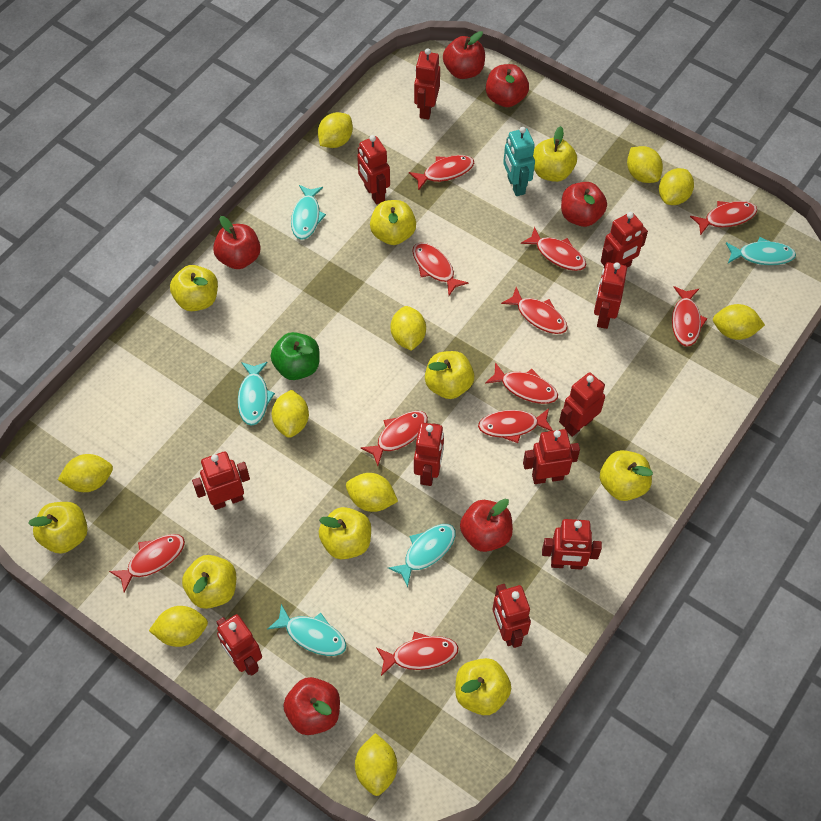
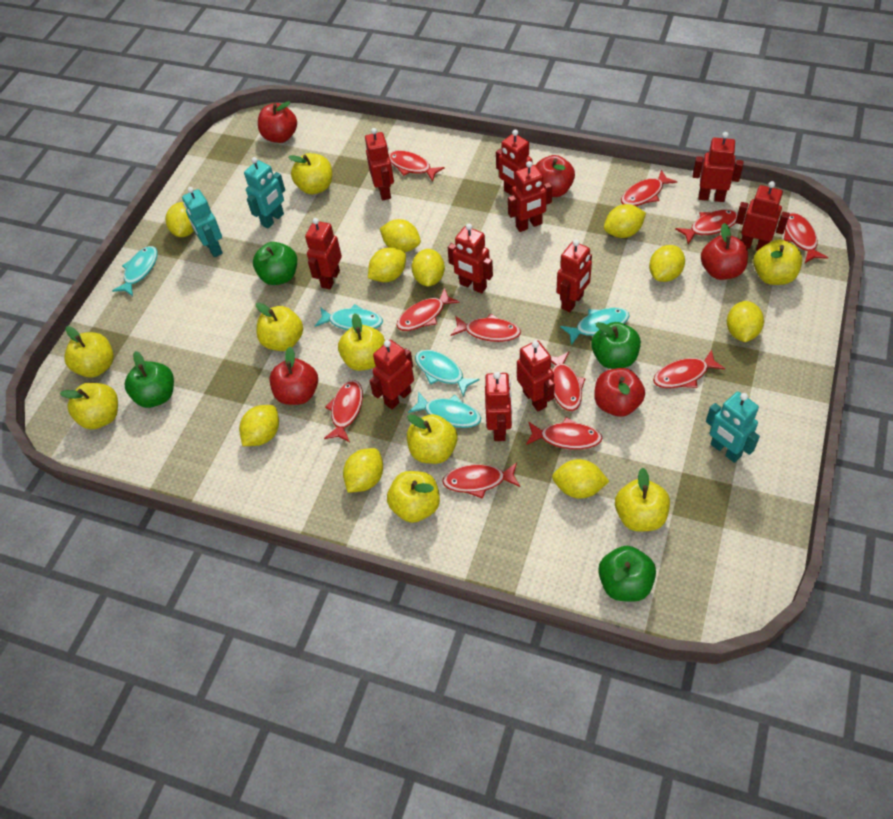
green apple: 1 -> 4
red apple: 6 -> 5
turquoise robot: 1 -> 3

